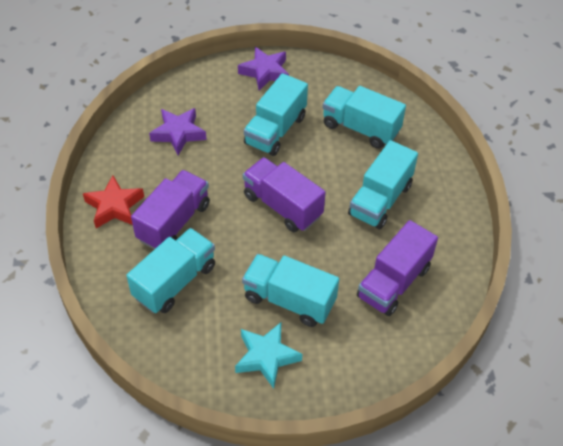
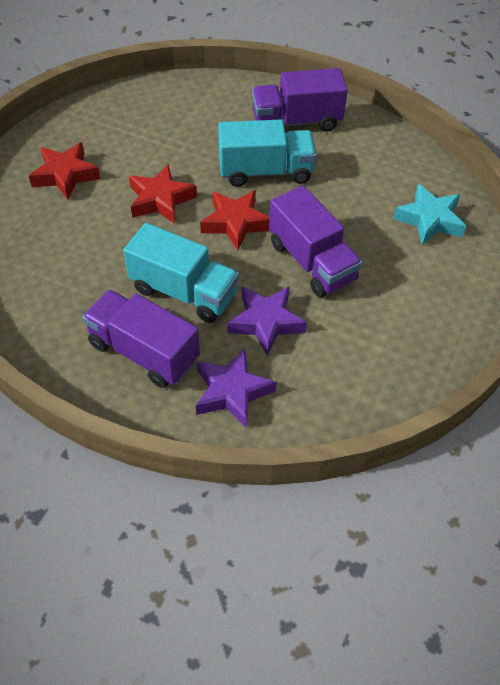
red star: 1 -> 3
turquoise truck: 5 -> 2

